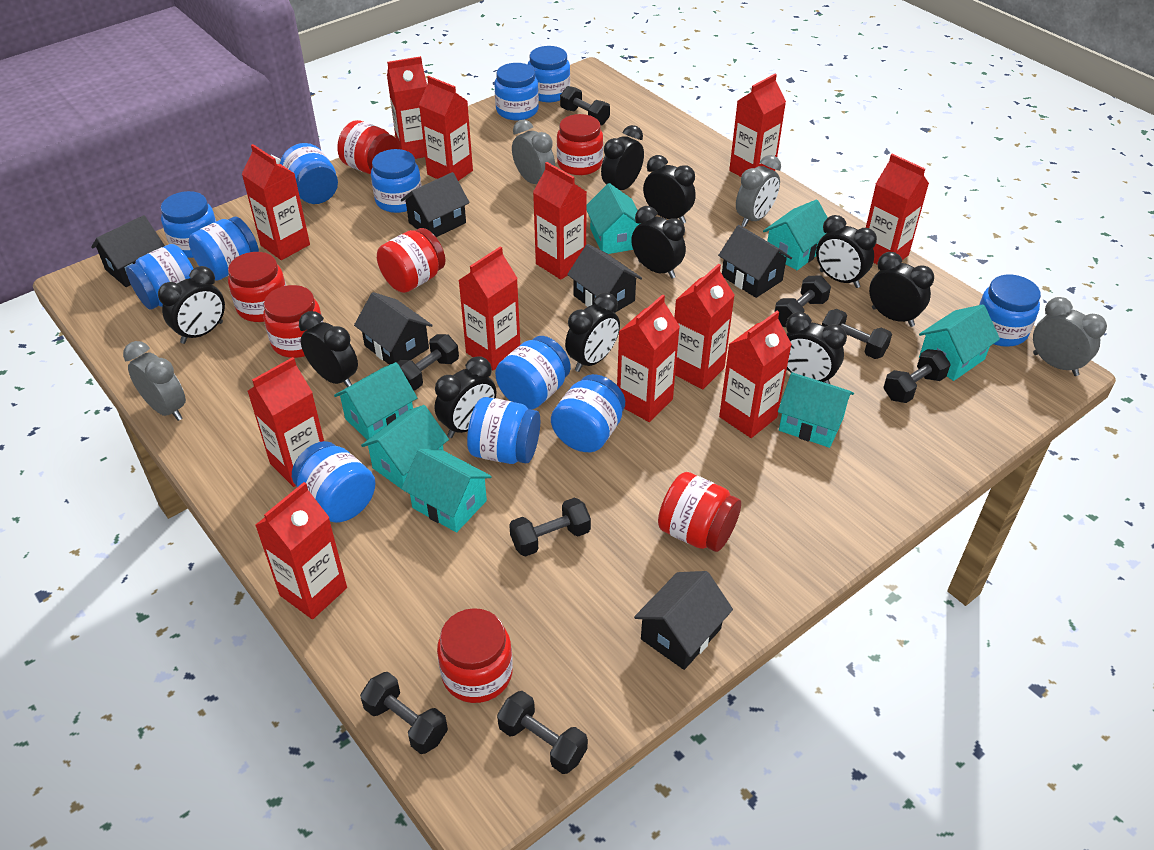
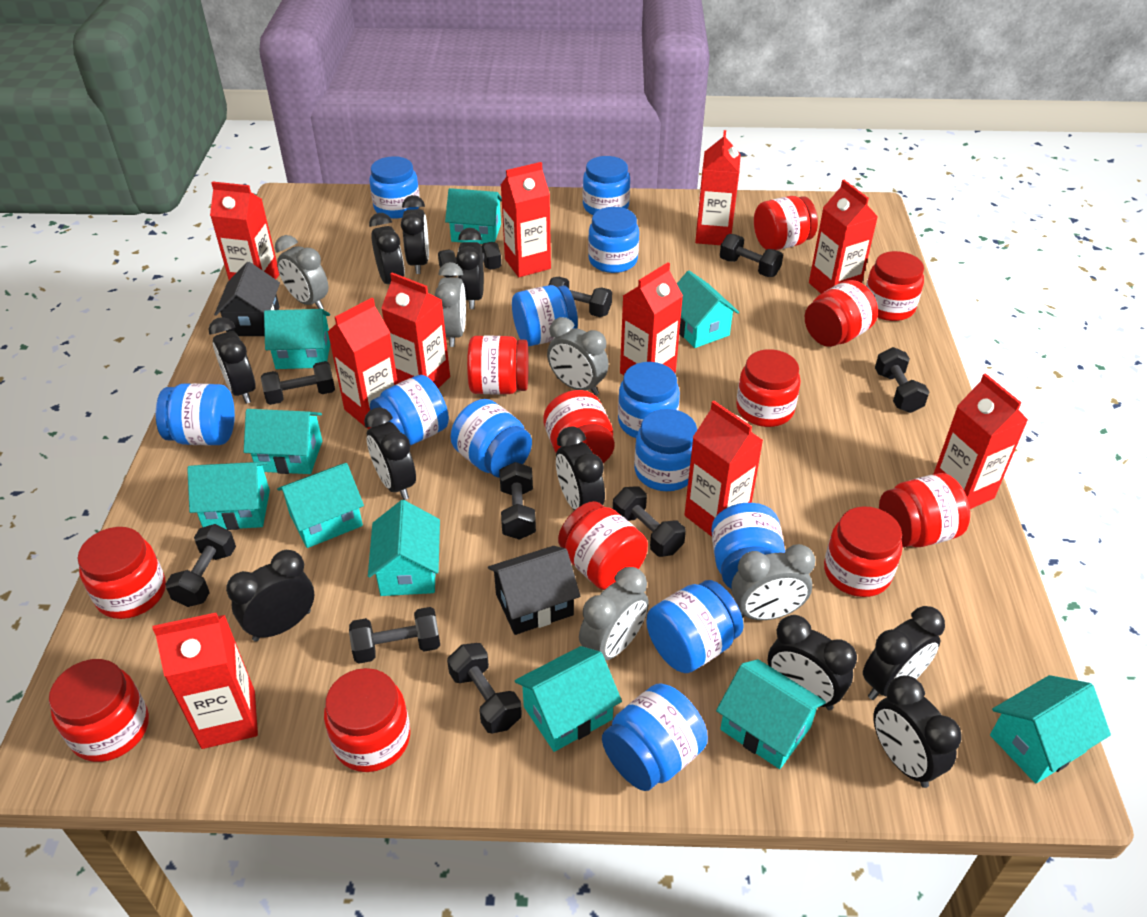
black dumbbell: 8 -> 10
black house: 6 -> 2
grey clock: 4 -> 5
red carton: 12 -> 10
red jar: 7 -> 12
turquoise house: 7 -> 10

